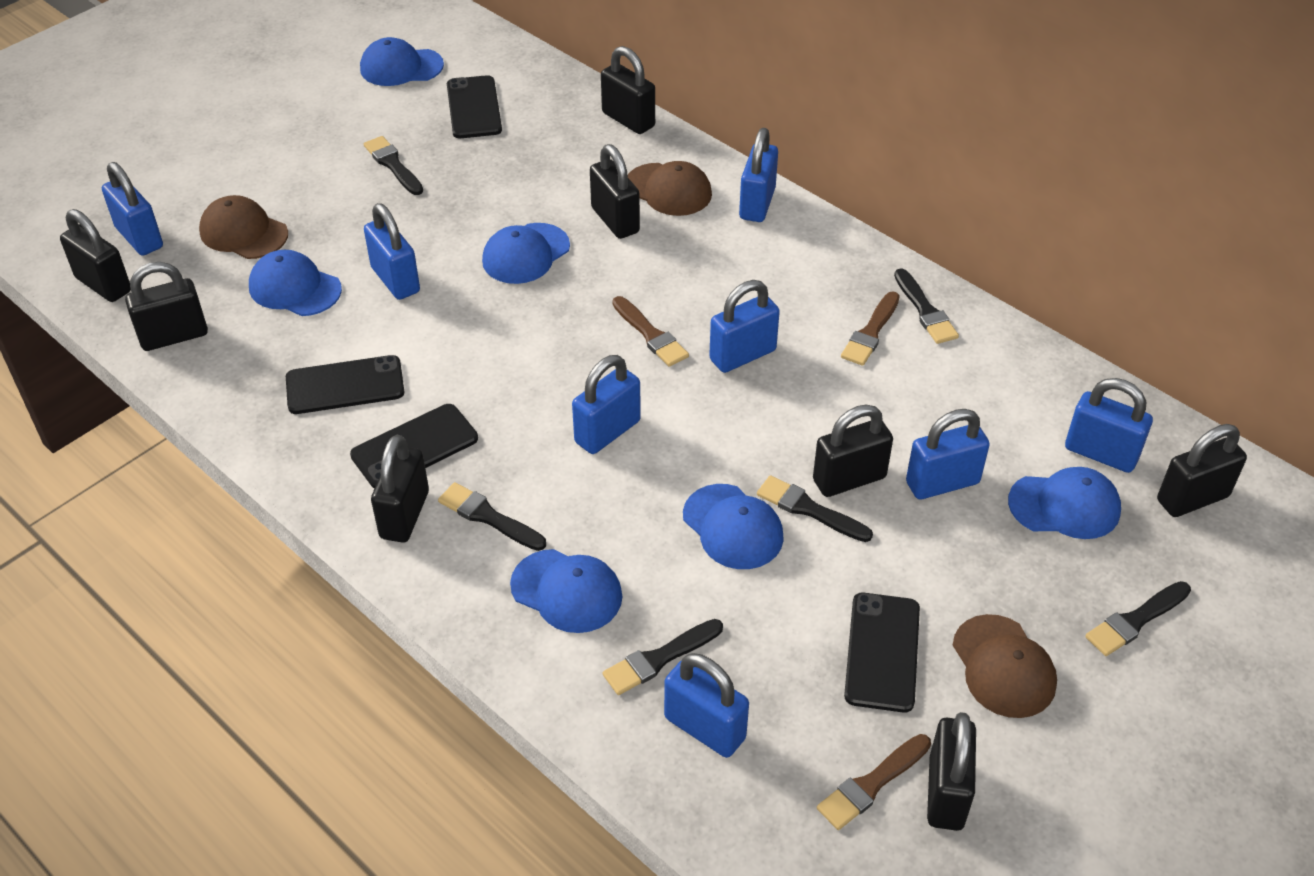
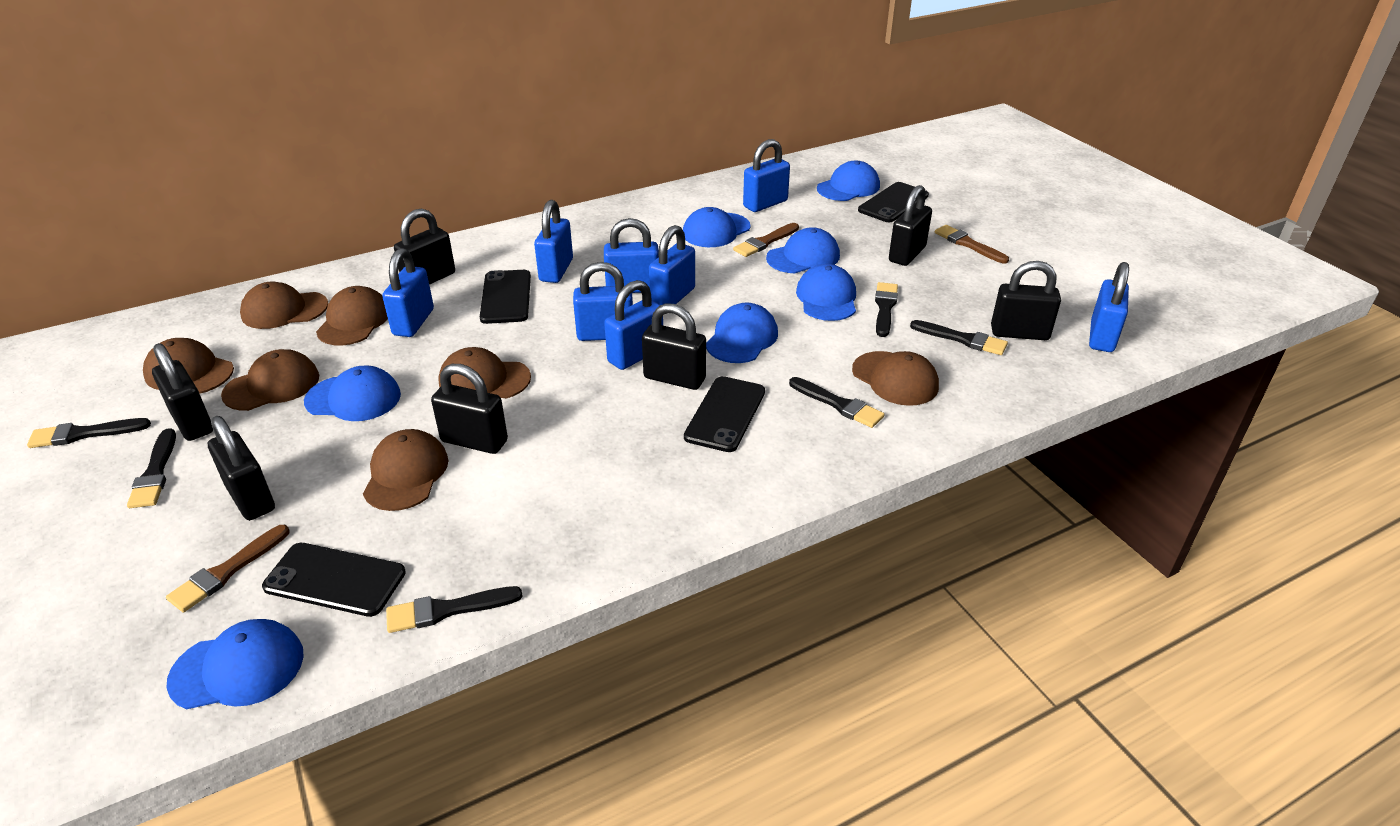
black padlock: 8 -> 7
blue cap: 6 -> 7
brown cap: 3 -> 7

